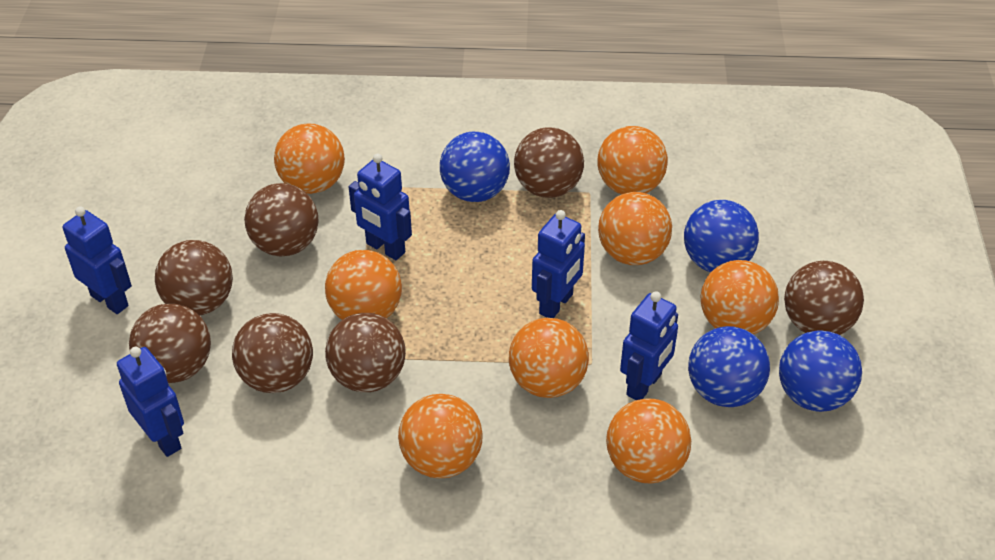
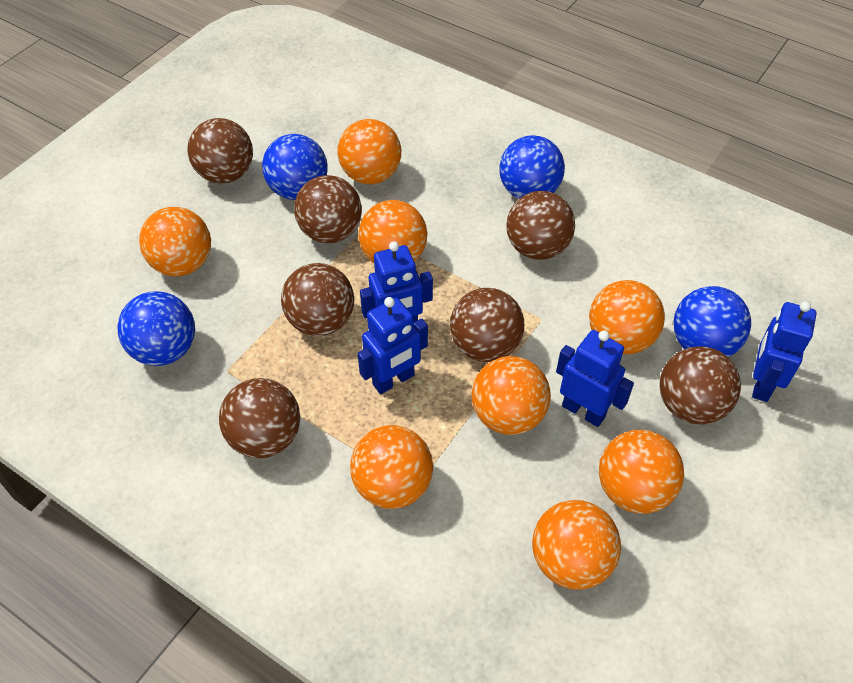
blue robot: 5 -> 4

